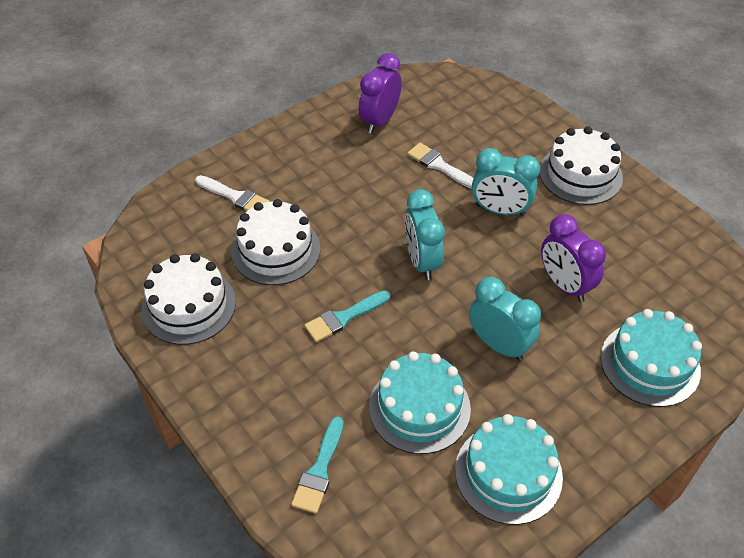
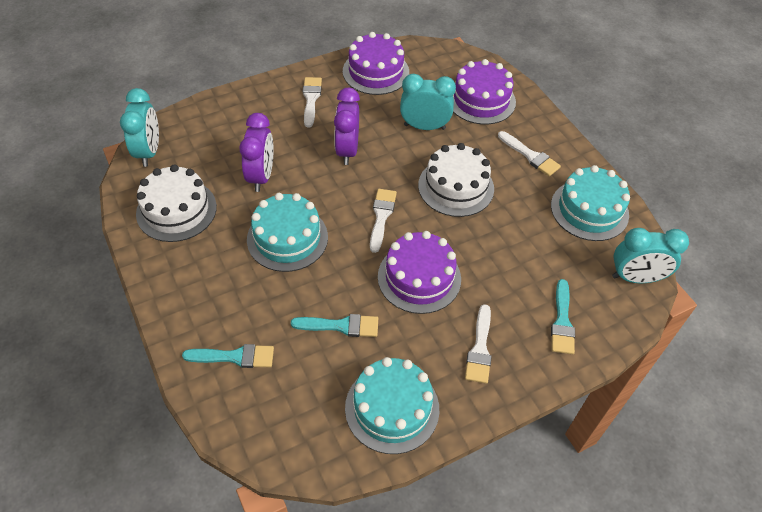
purple cake: 0 -> 3
turquoise brush: 2 -> 3
white brush: 2 -> 4
white cake: 3 -> 2

